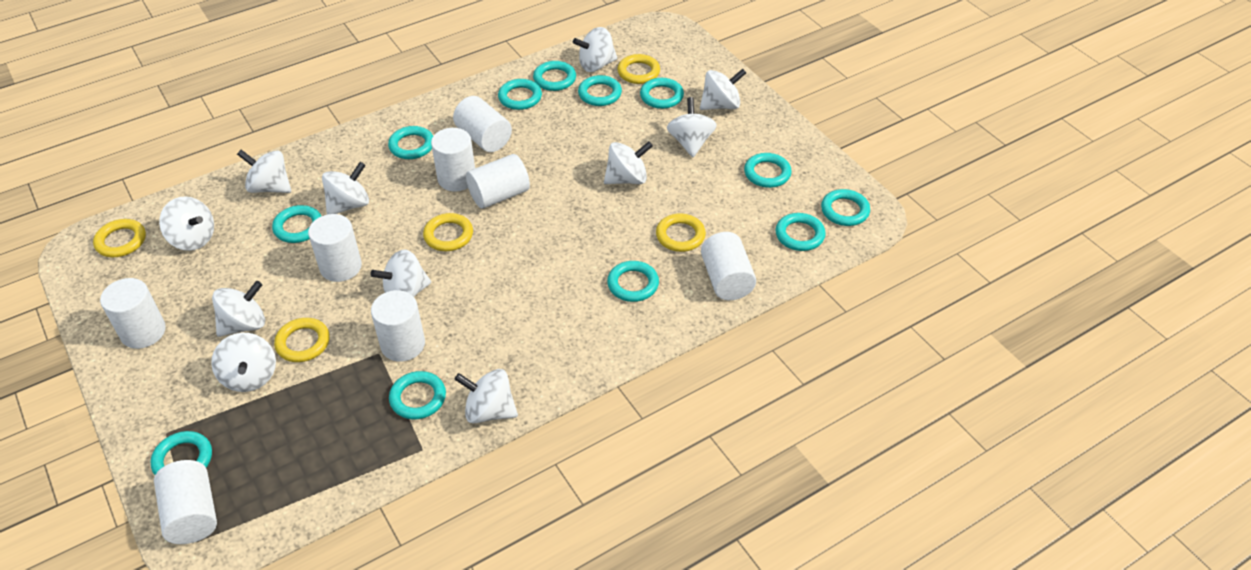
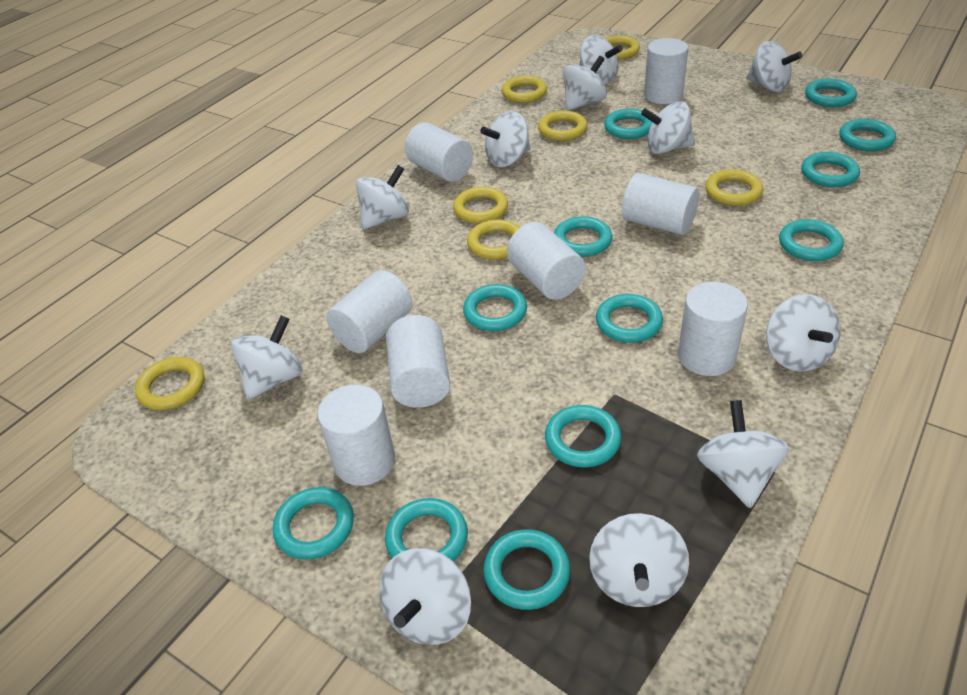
yellow ring: 5 -> 7

